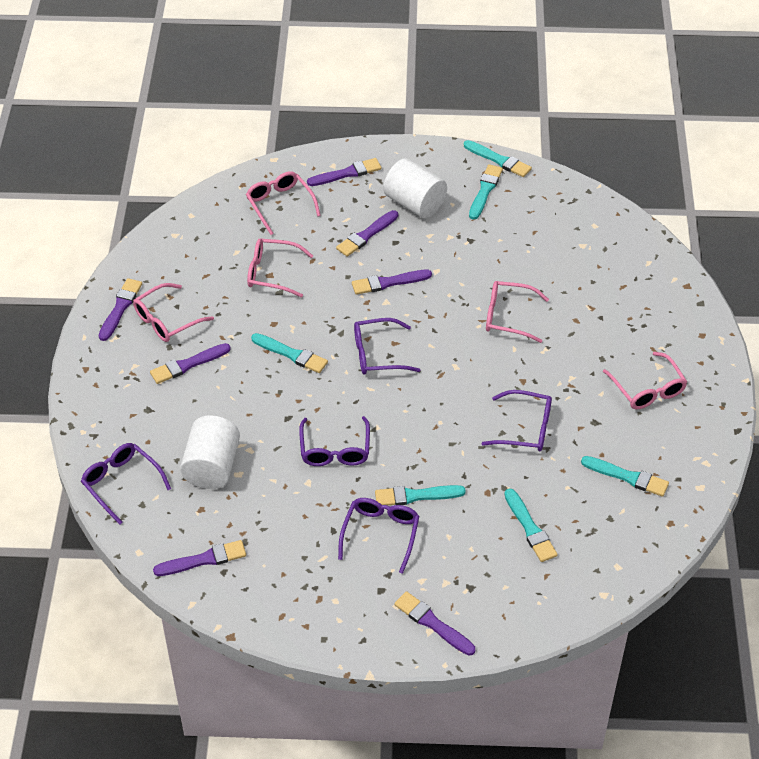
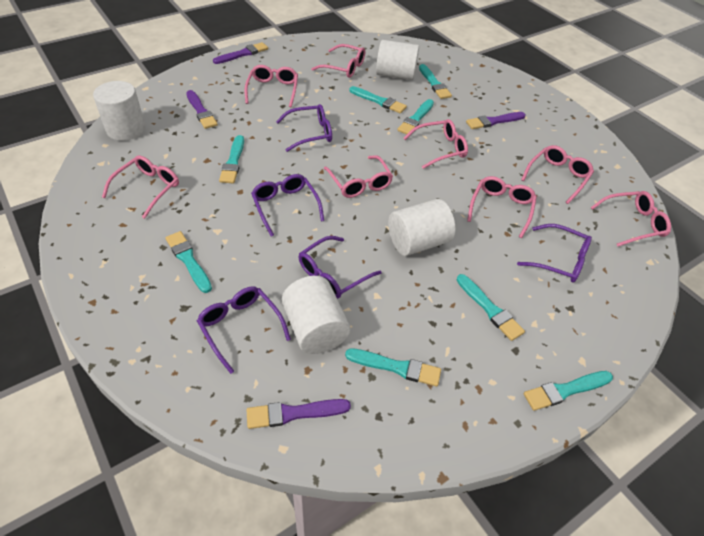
pink glasses: 5 -> 8
purple brush: 7 -> 4
turquoise brush: 6 -> 8
white cylinder: 2 -> 4

